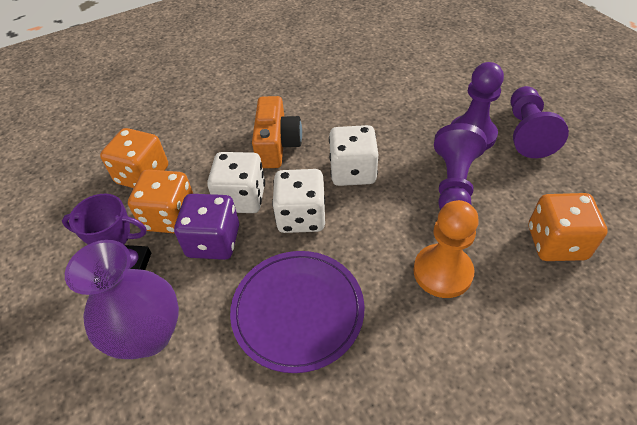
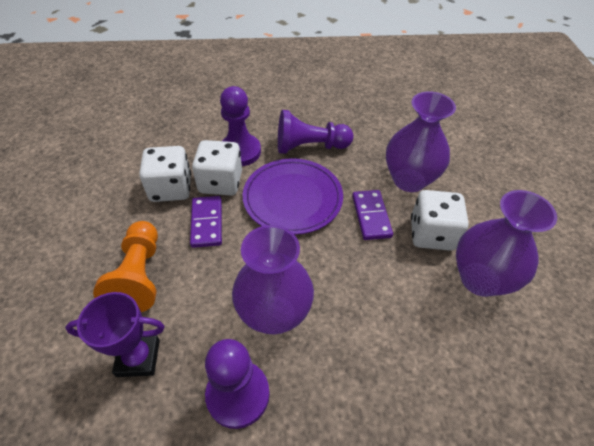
orange camera: 1 -> 0
orange dice: 3 -> 0
purple dice: 1 -> 0
purple domino: 0 -> 2
purple vase: 1 -> 3

